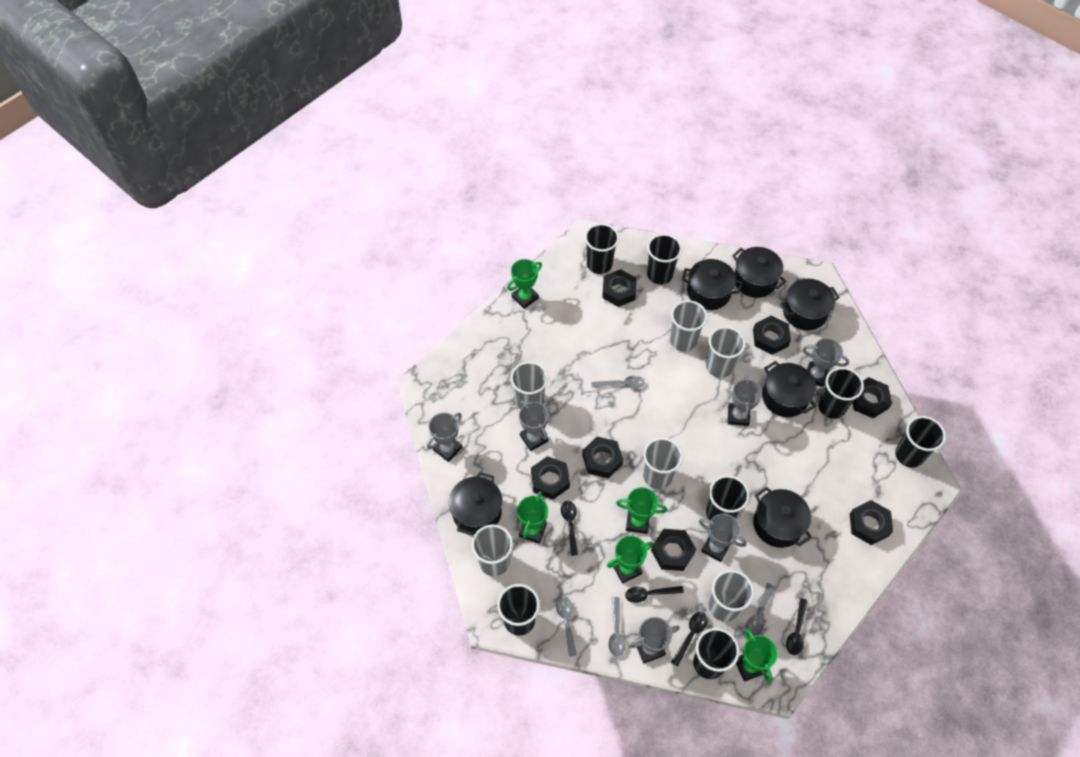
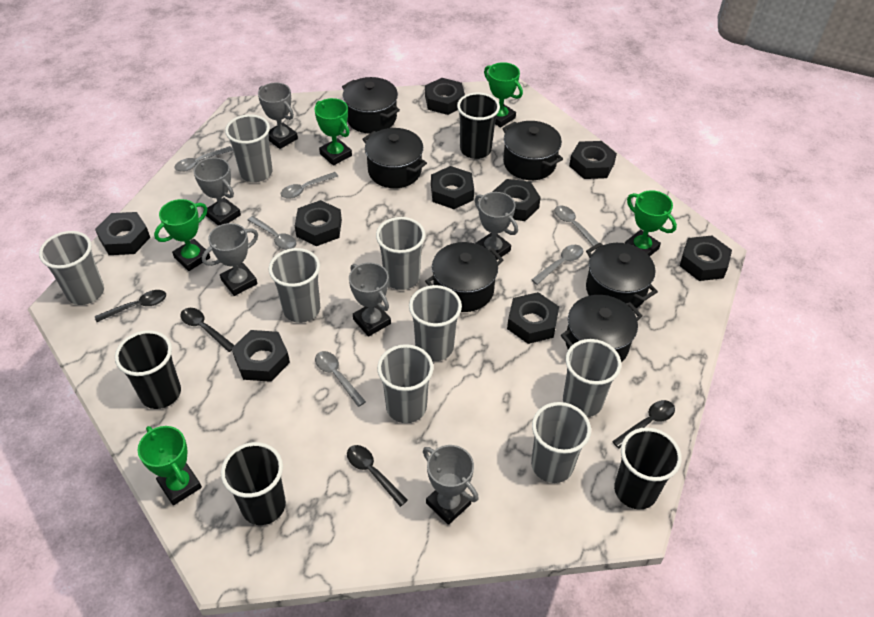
black cup: 7 -> 4
black nut: 7 -> 9
grey cup: 6 -> 8
grey spoon: 4 -> 6

